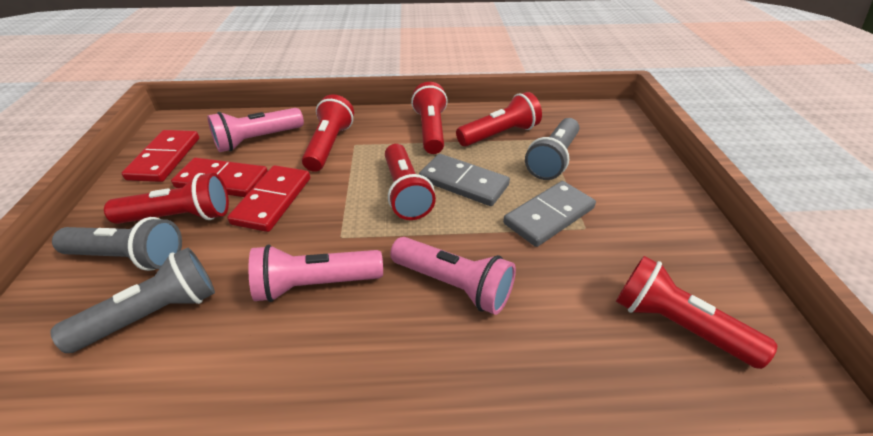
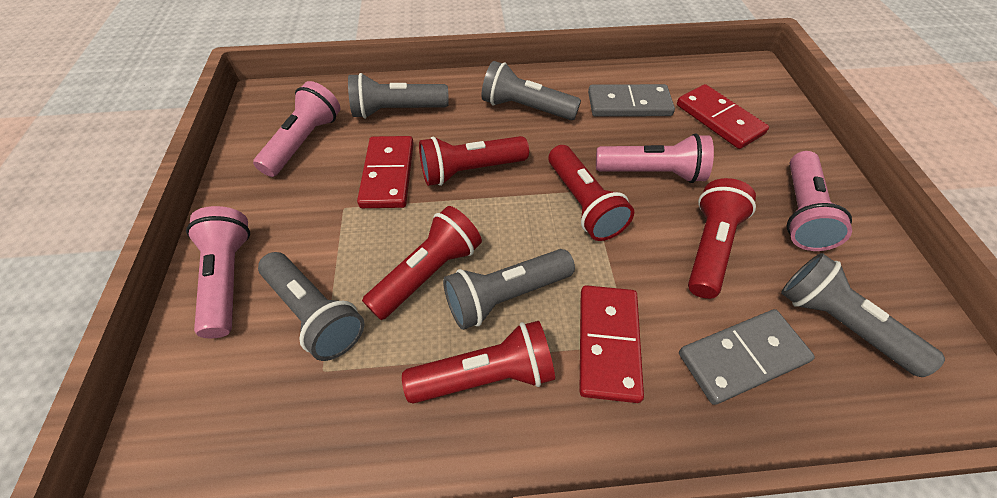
grey flashlight: 3 -> 5
pink flashlight: 3 -> 4
red flashlight: 6 -> 5

